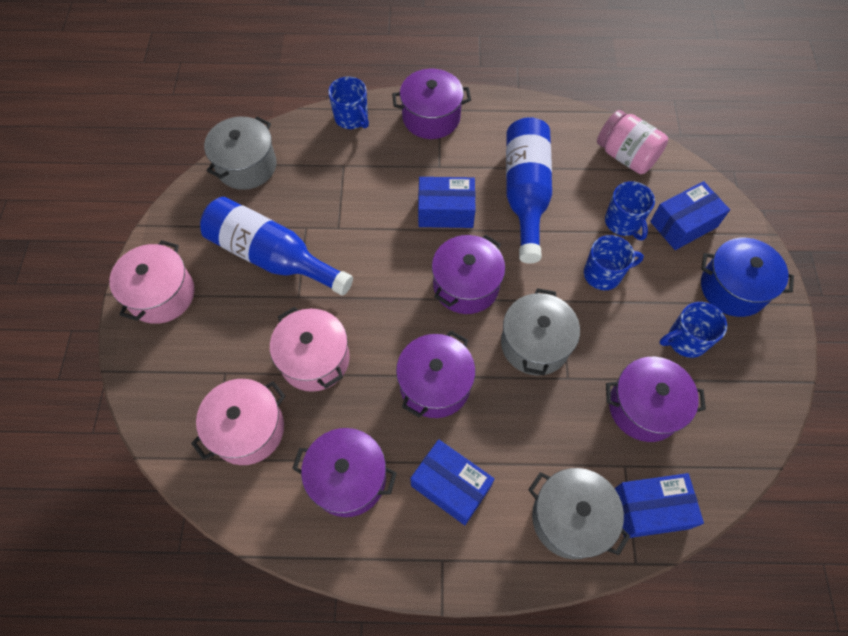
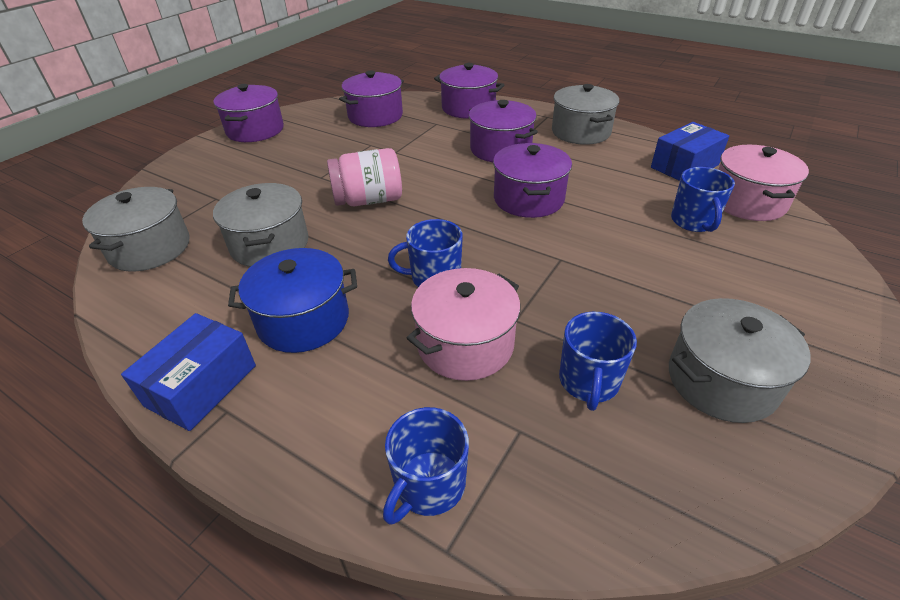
blue bottle: 2 -> 0
blue box: 4 -> 2
grey pot: 3 -> 4
pink pot: 3 -> 2

